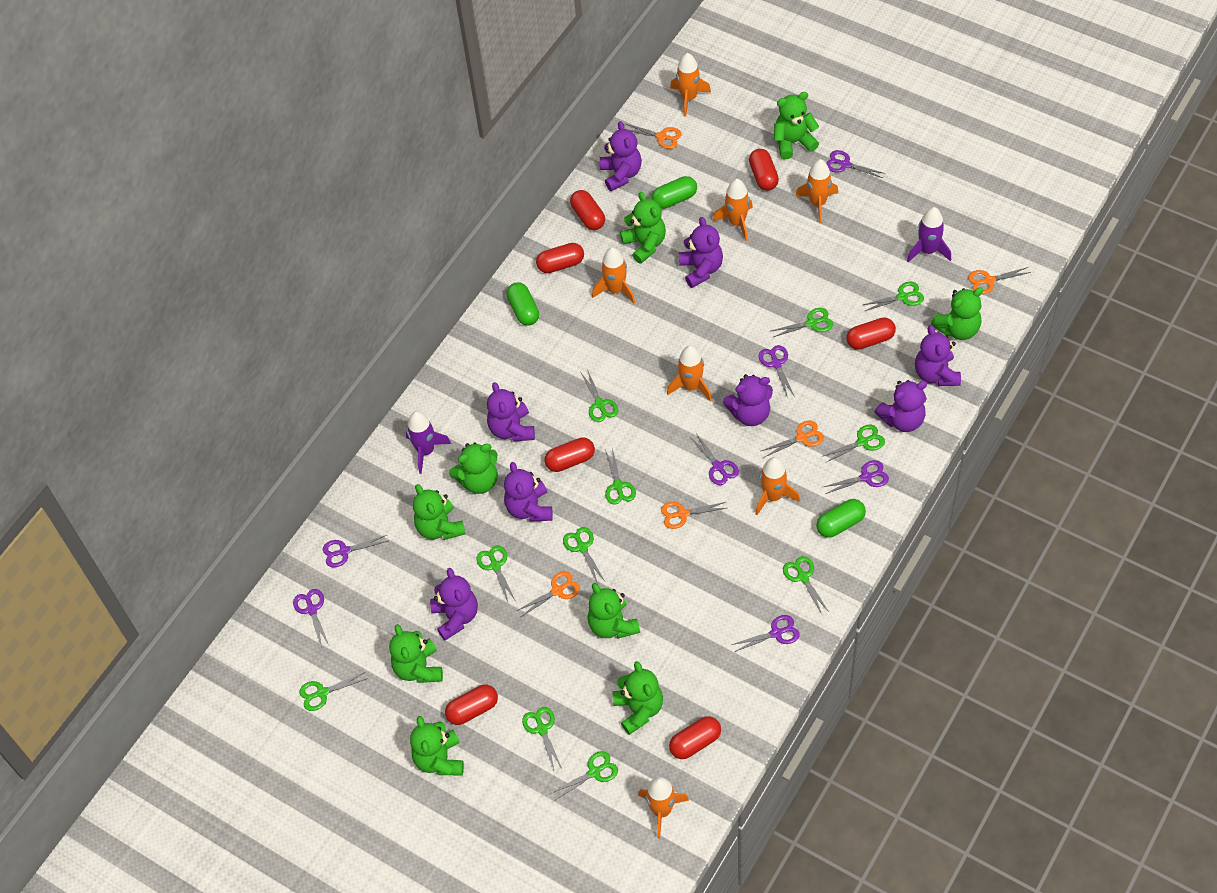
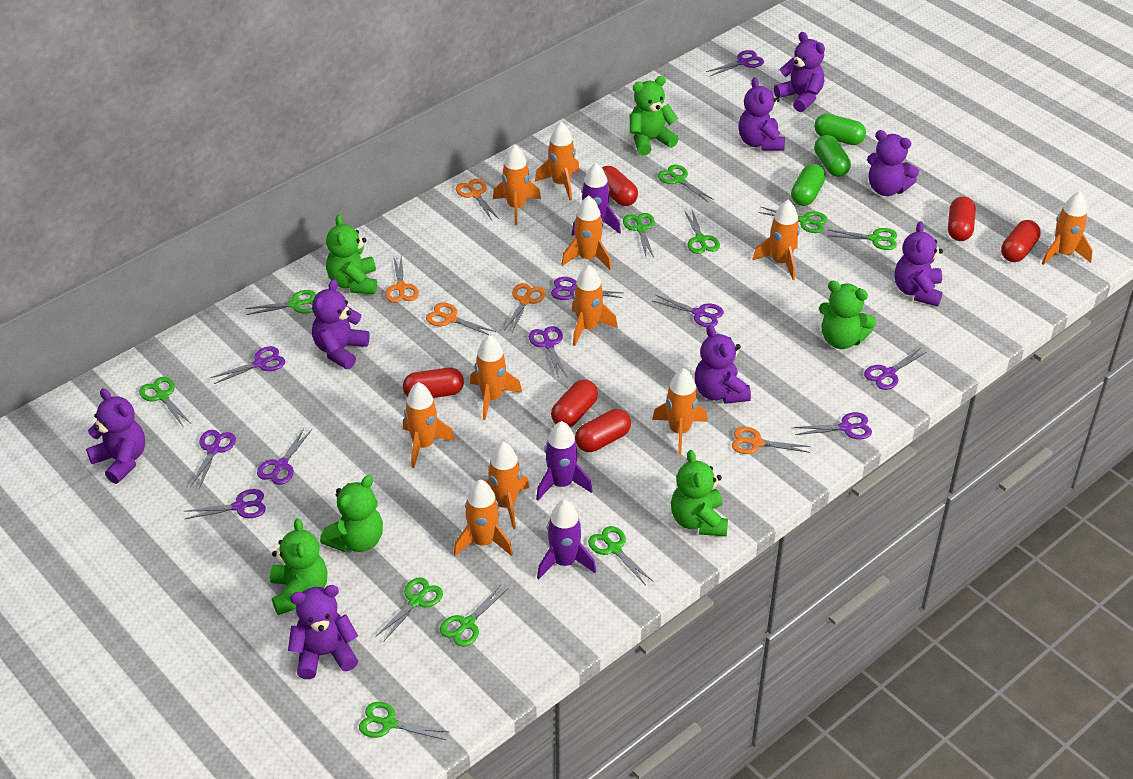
green teddy bear: 9 -> 6
orange rocket: 7 -> 11
purple rocket: 2 -> 3
purple scissors: 7 -> 10
red capsule: 7 -> 6

